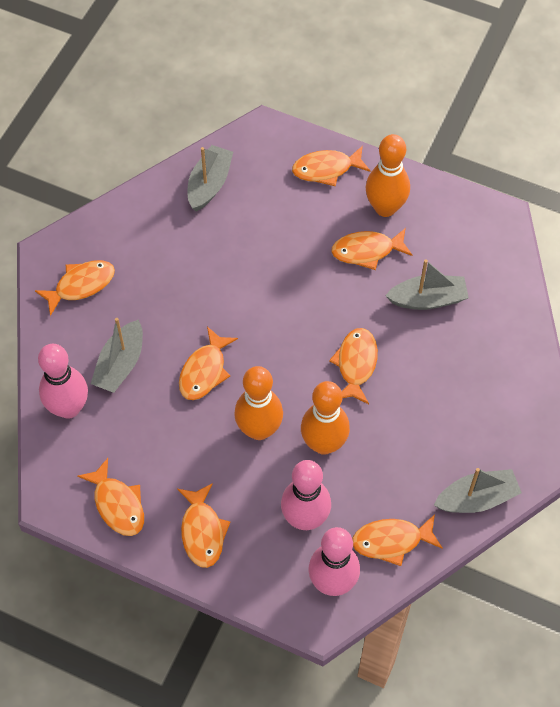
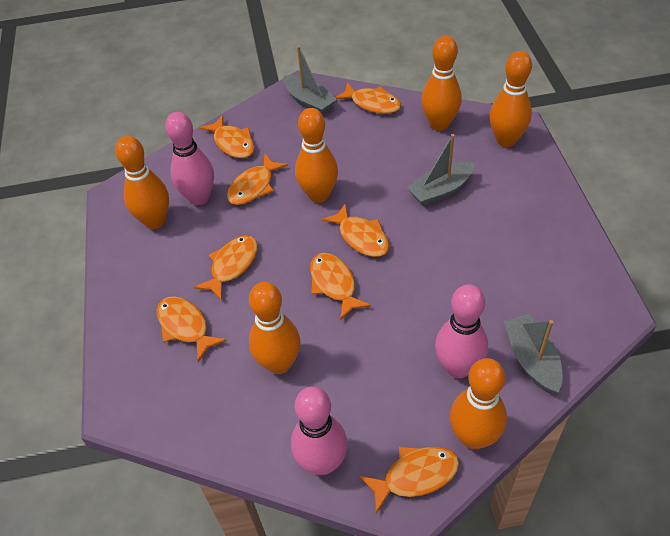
grey boat: 4 -> 3
orange bowling pin: 3 -> 6

